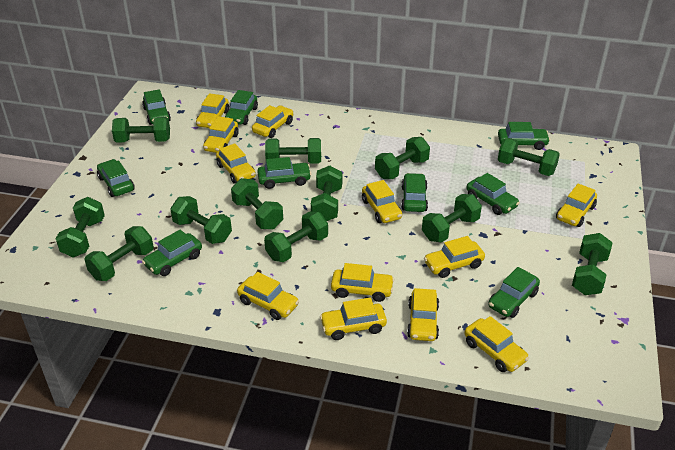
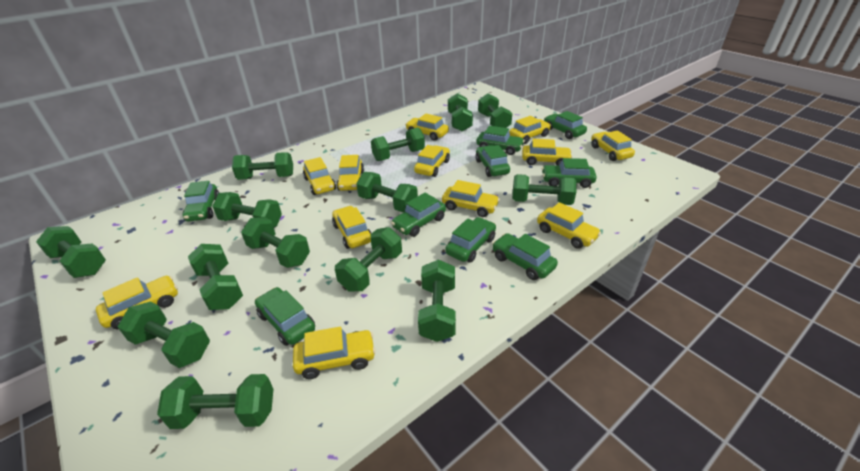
green dumbbell: 12 -> 14

